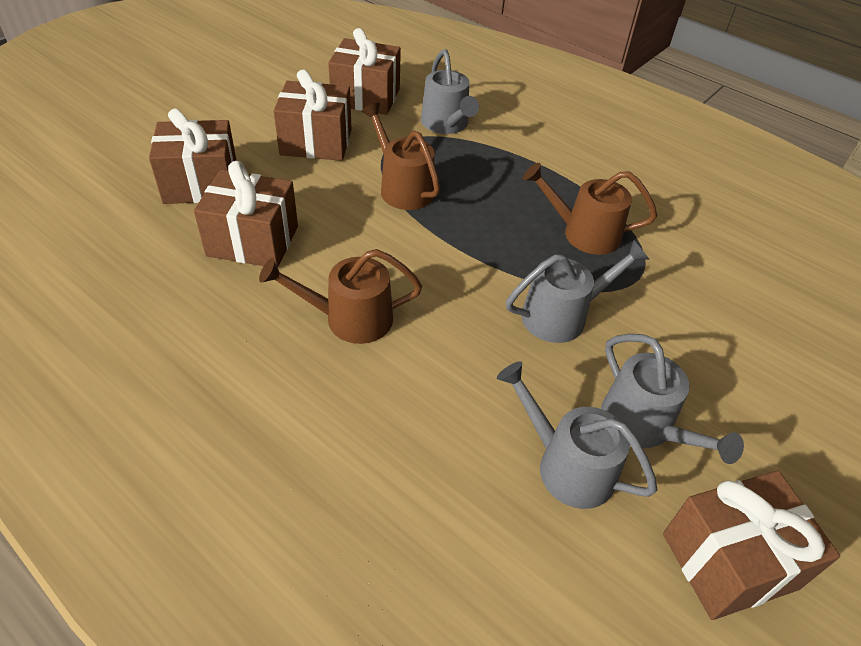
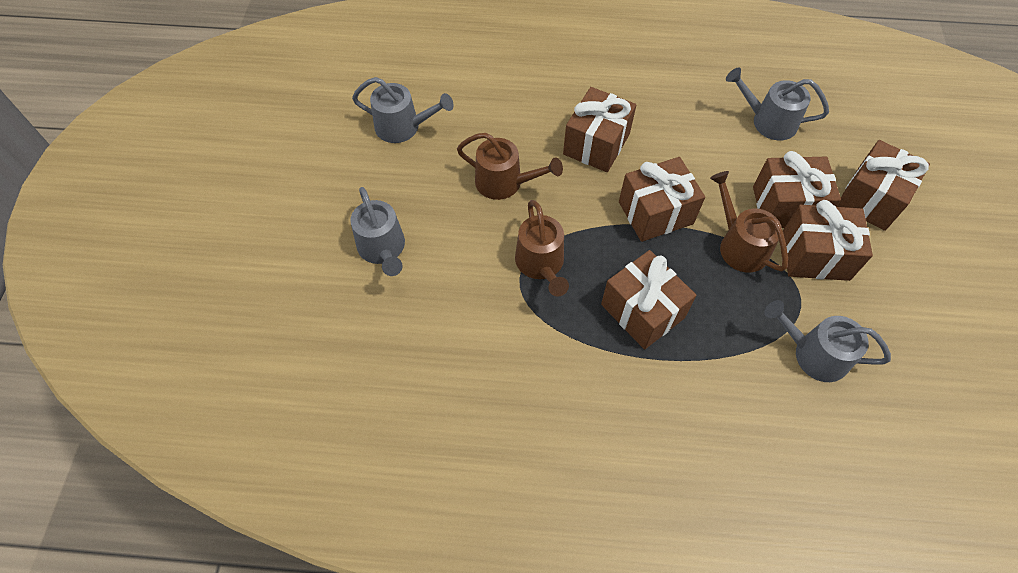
brown gift: 5 -> 6

